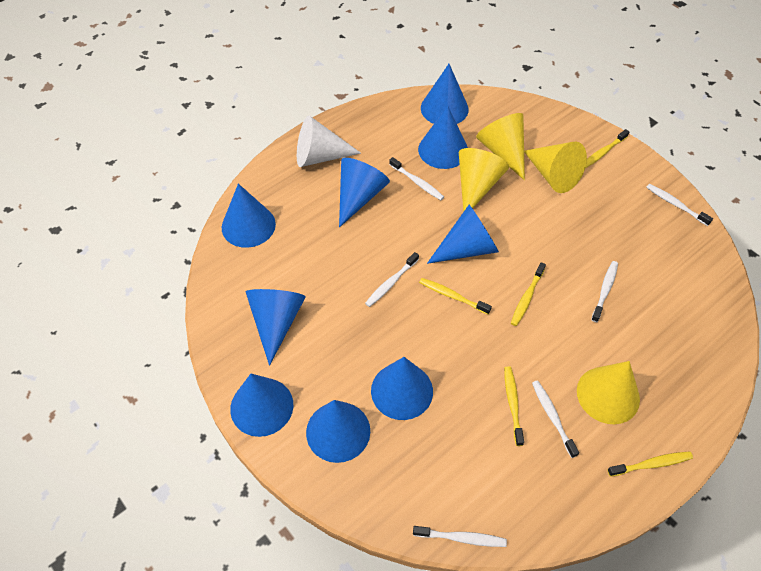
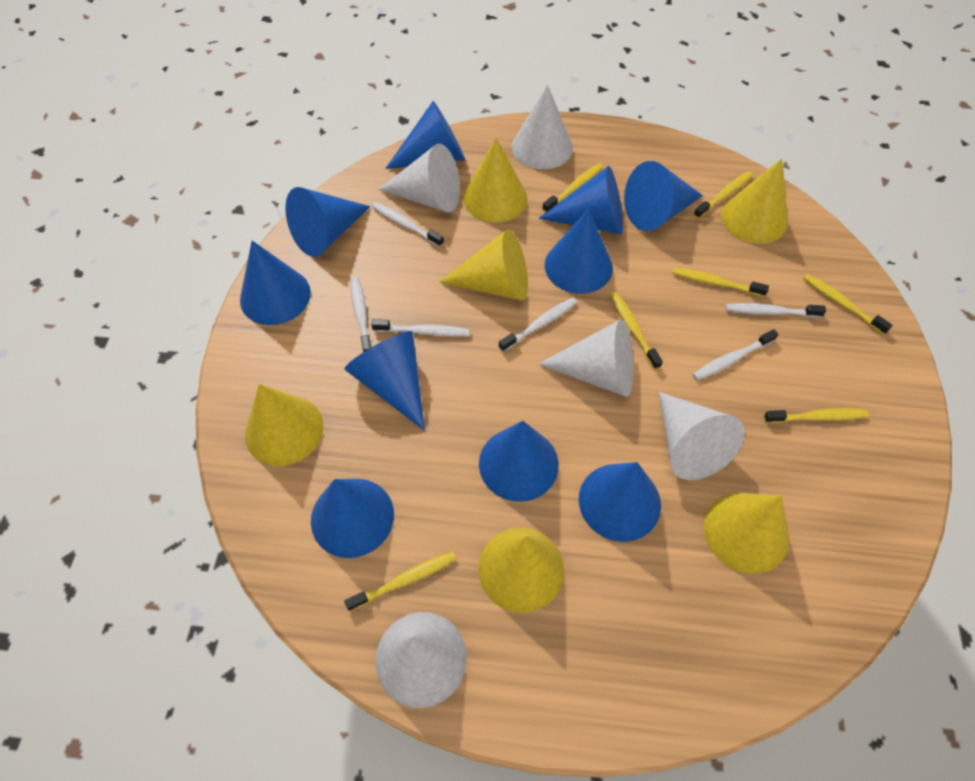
blue cone: 9 -> 10
white cone: 1 -> 5
yellow cone: 4 -> 6
yellow toothbrush: 5 -> 7

